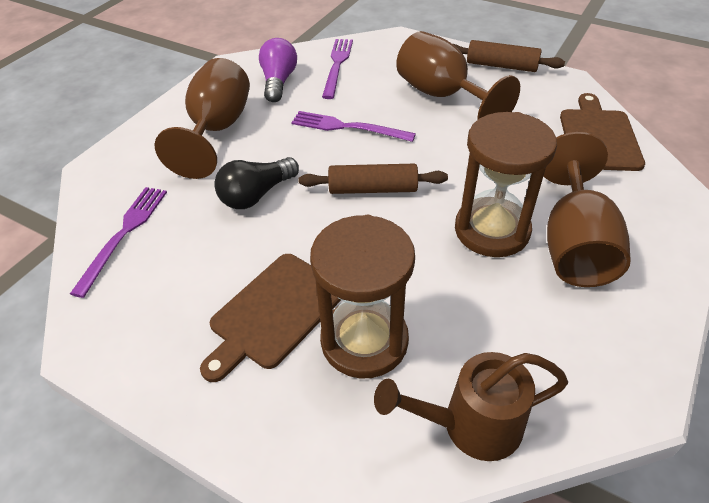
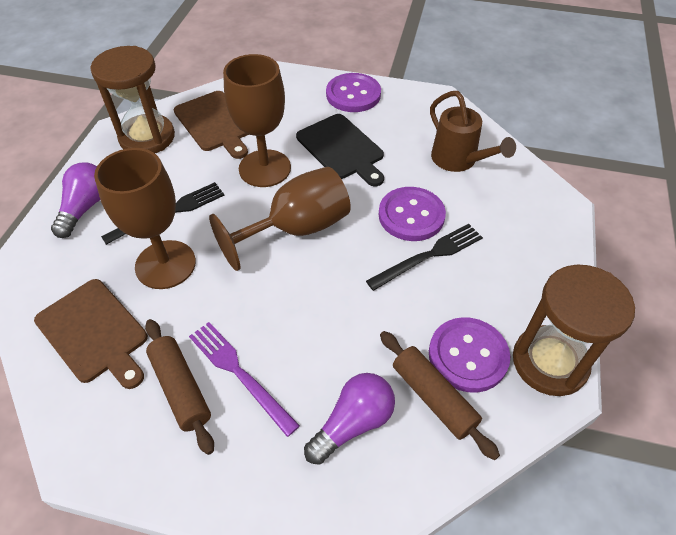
black cutting board: 0 -> 1
black fork: 0 -> 2
black light bulb: 1 -> 0
purple button: 0 -> 3
purple fork: 3 -> 1
purple light bulb: 1 -> 2

